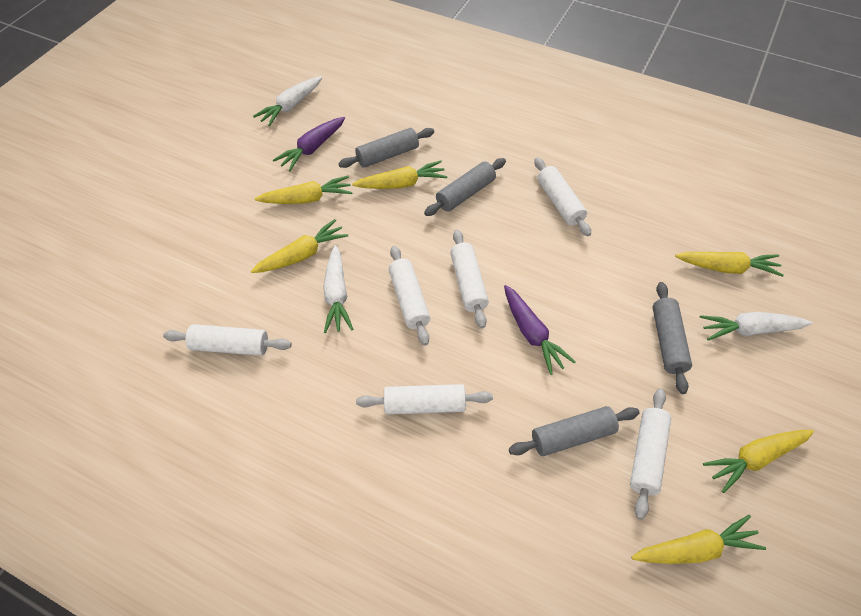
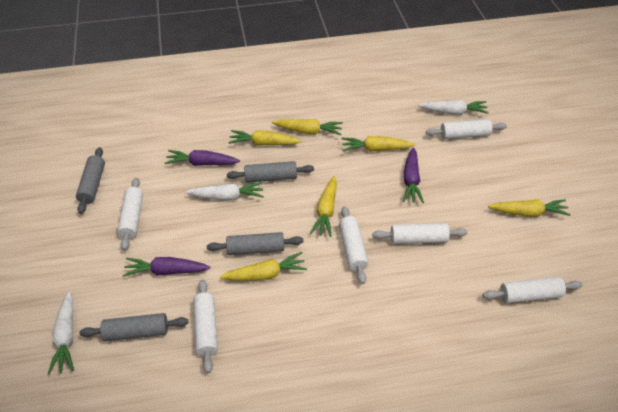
purple carrot: 2 -> 3

